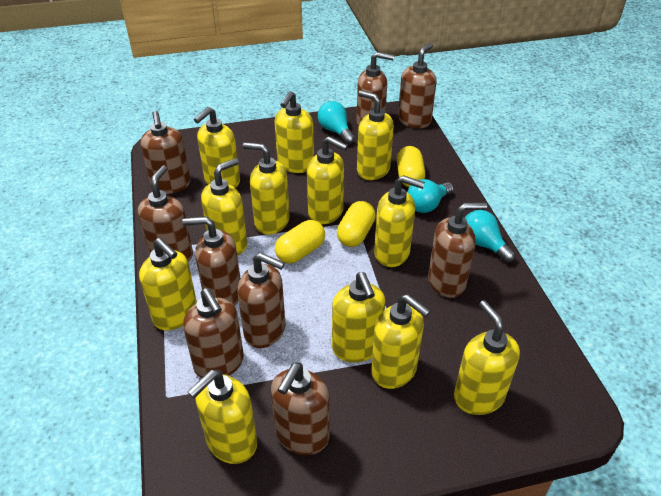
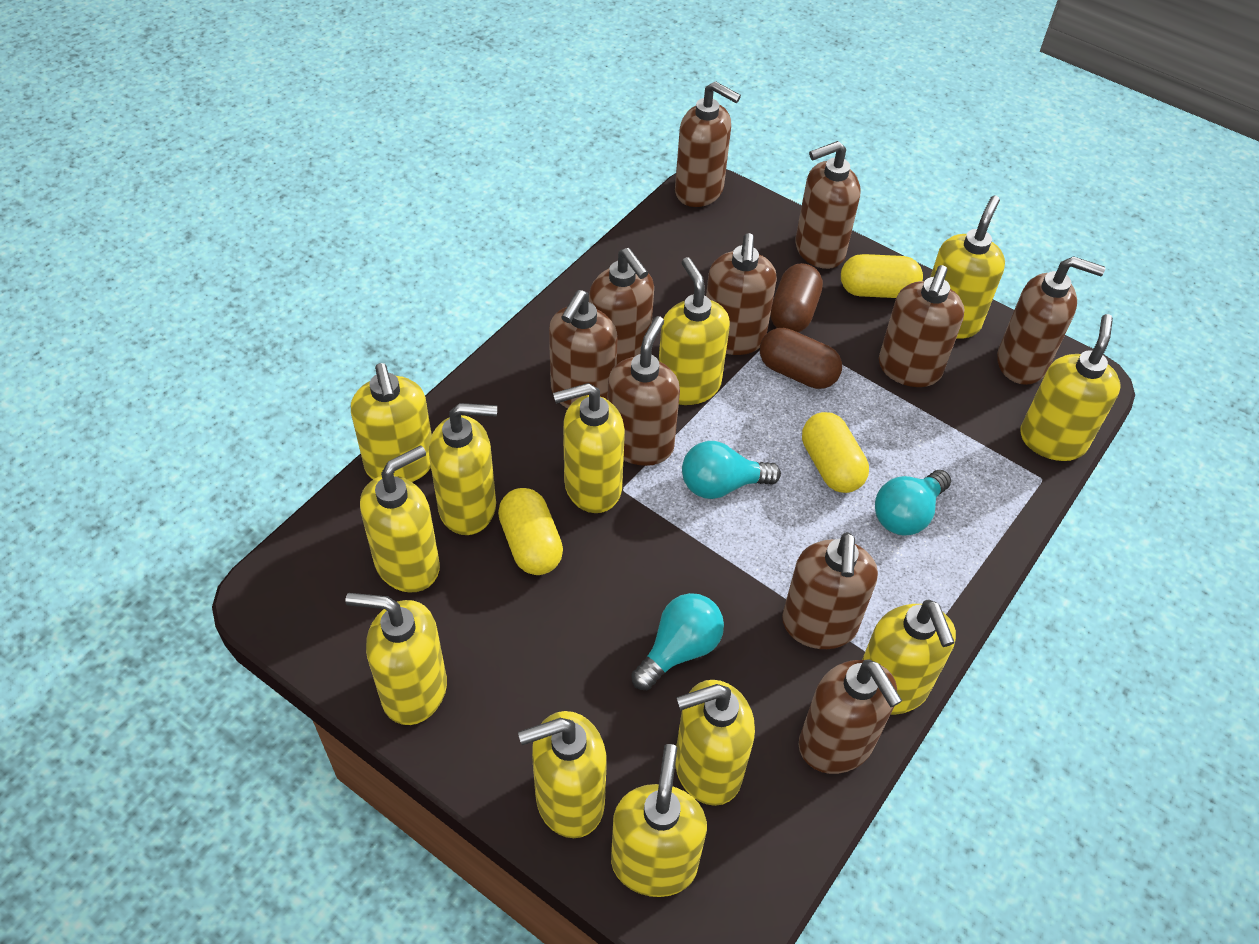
brown capsule: 0 -> 2
brown soap dispenser: 9 -> 10

